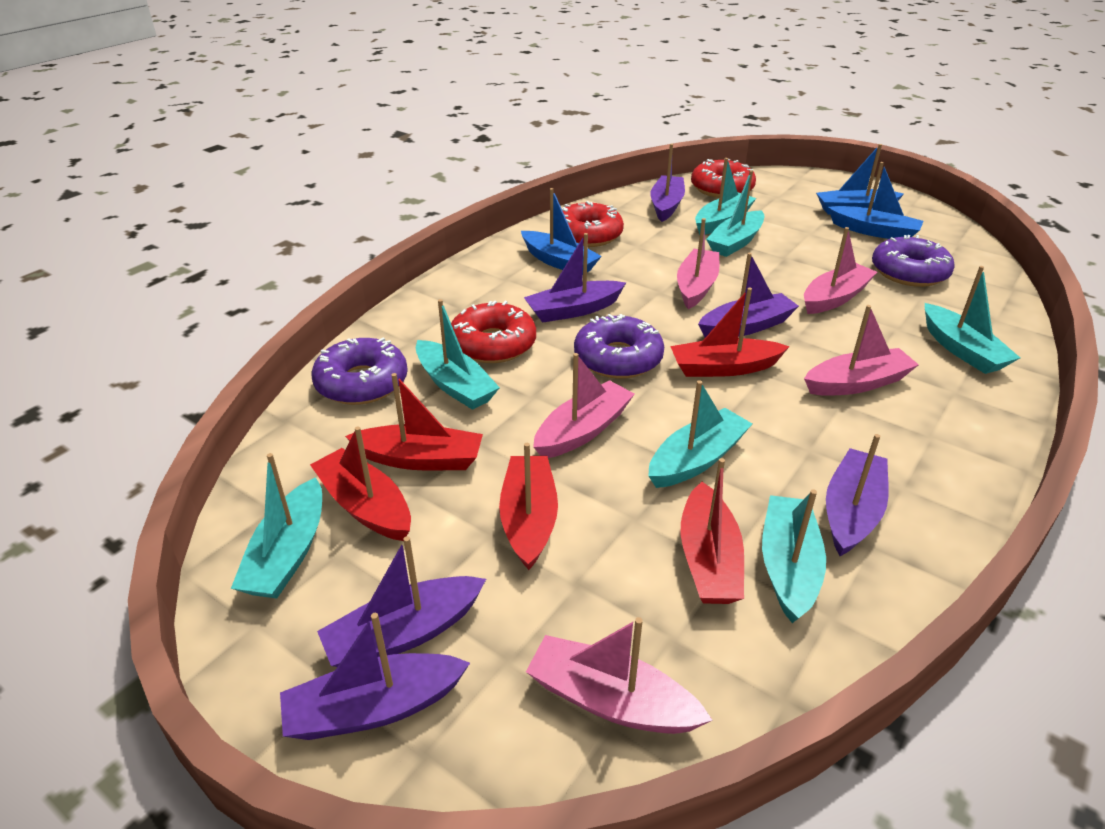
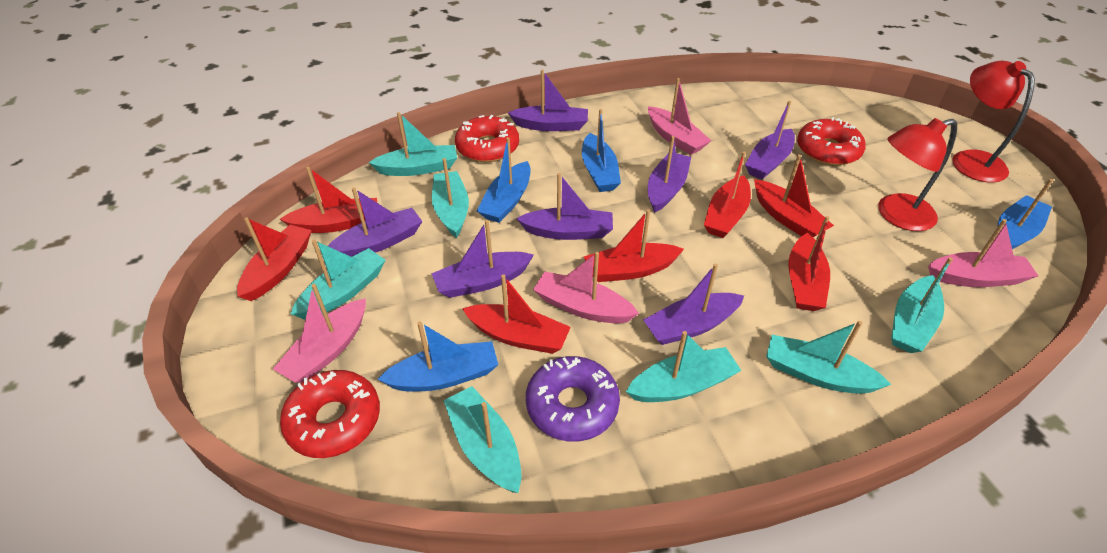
blue boat: 3 -> 4
pink boat: 5 -> 4
purple boat: 6 -> 7
purple donut: 3 -> 1
red boat: 5 -> 7
red lamp: 0 -> 2

